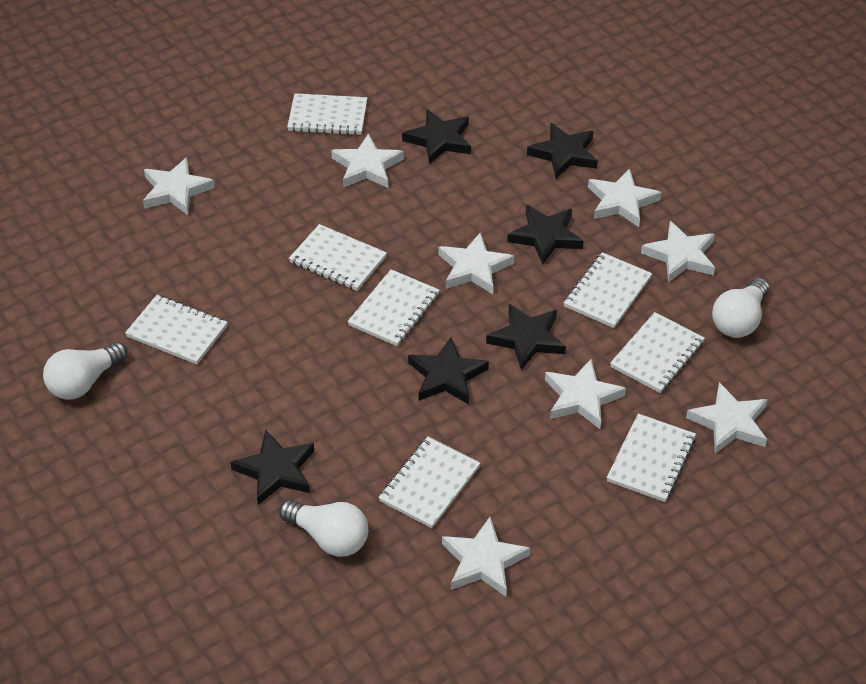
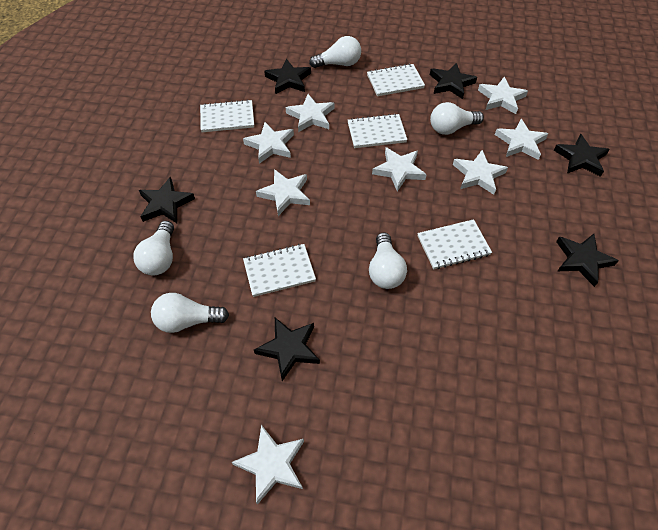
white light bulb: 3 -> 5
white notebook: 8 -> 5

